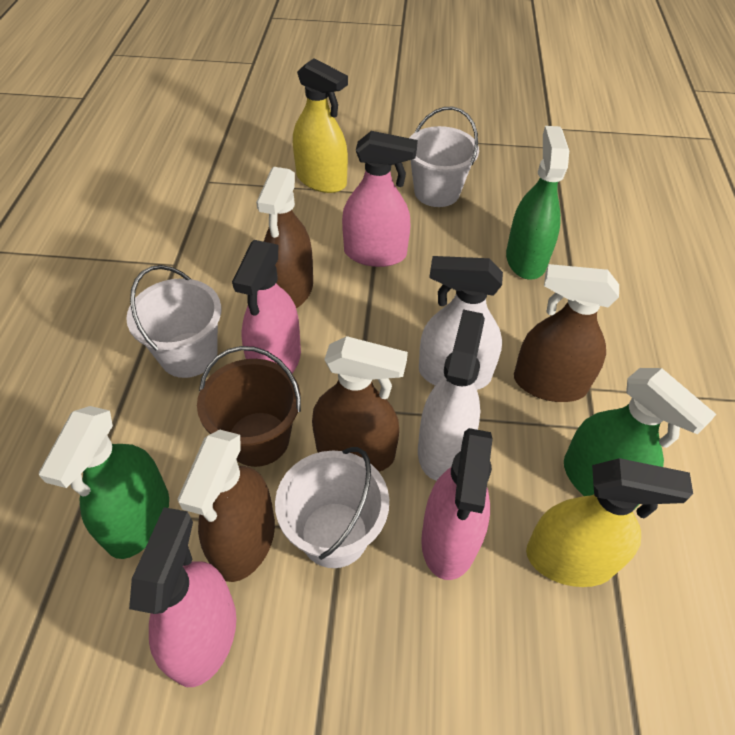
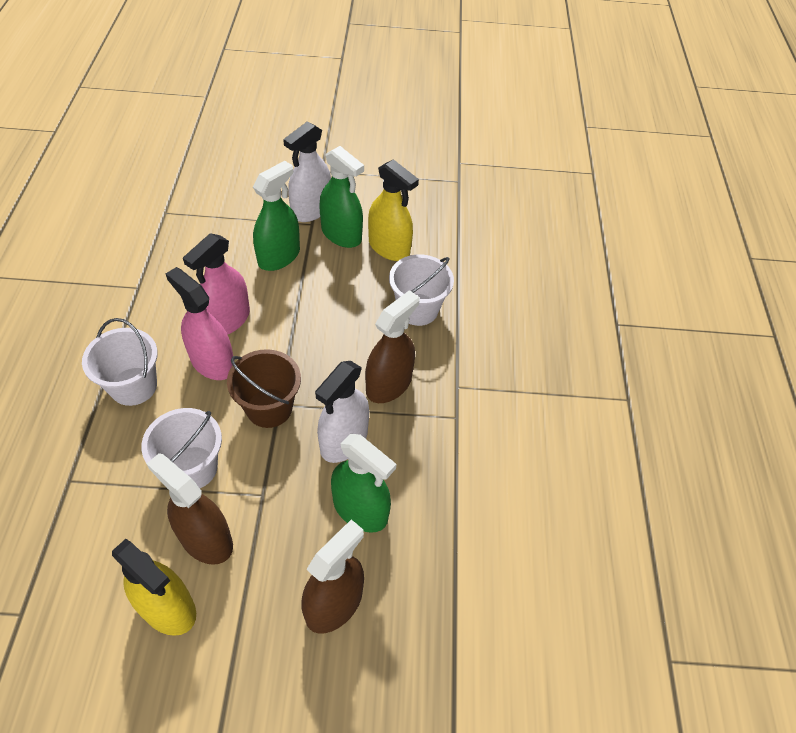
brown spray bottle: 4 -> 3
pink spray bottle: 4 -> 2

